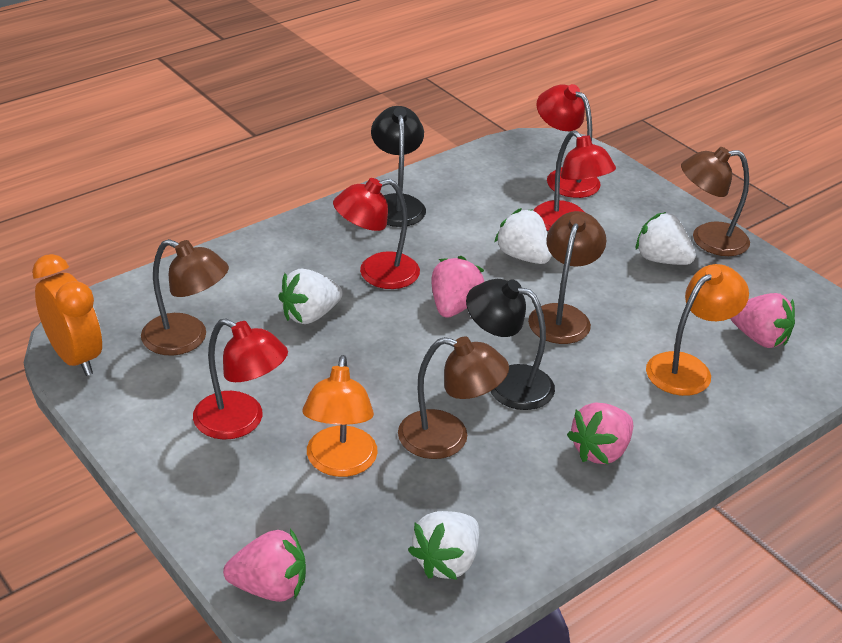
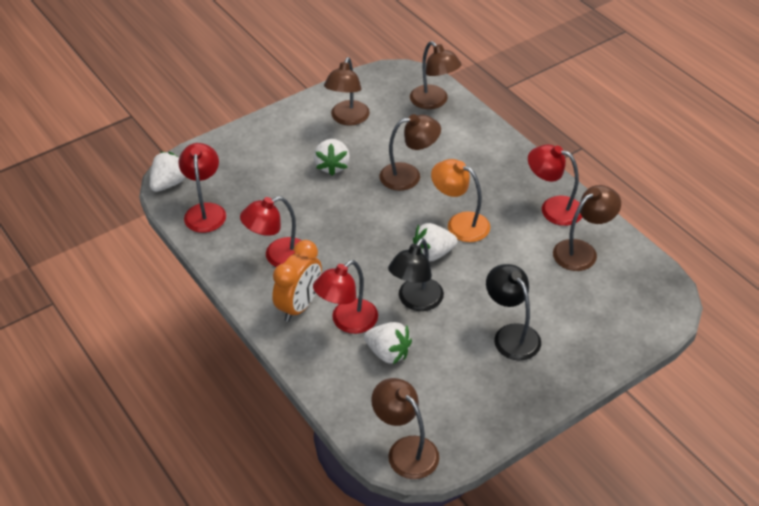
brown lamp: 4 -> 5
orange lamp: 2 -> 1
pink strawberry: 4 -> 0

